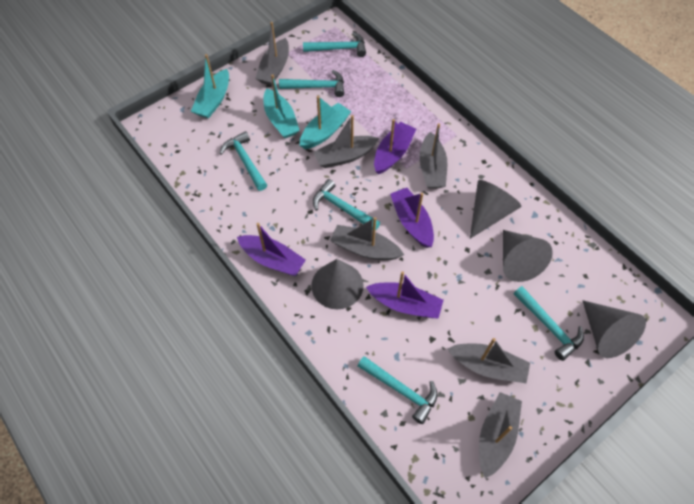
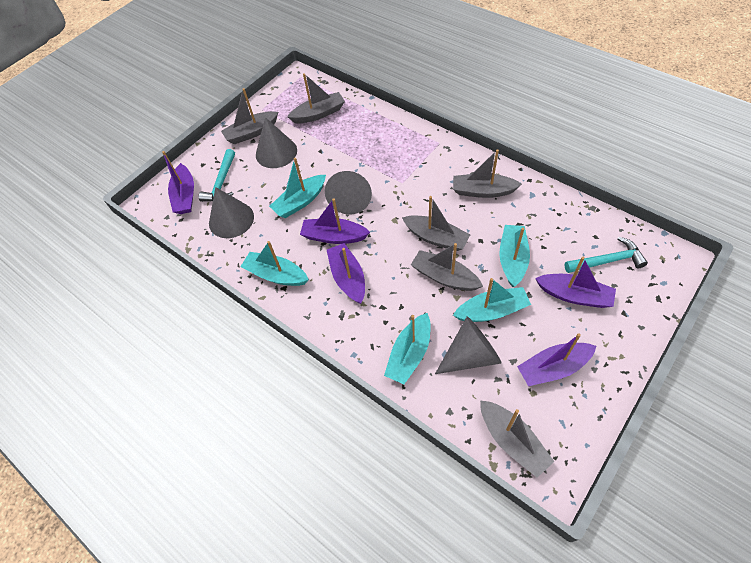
purple boat: 4 -> 5
turquoise boat: 3 -> 5
turquoise hammer: 6 -> 2

